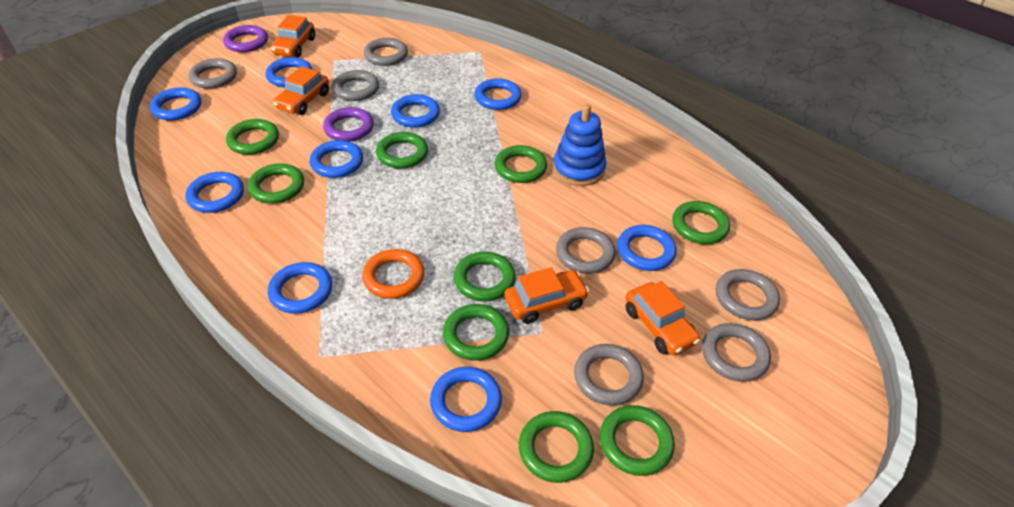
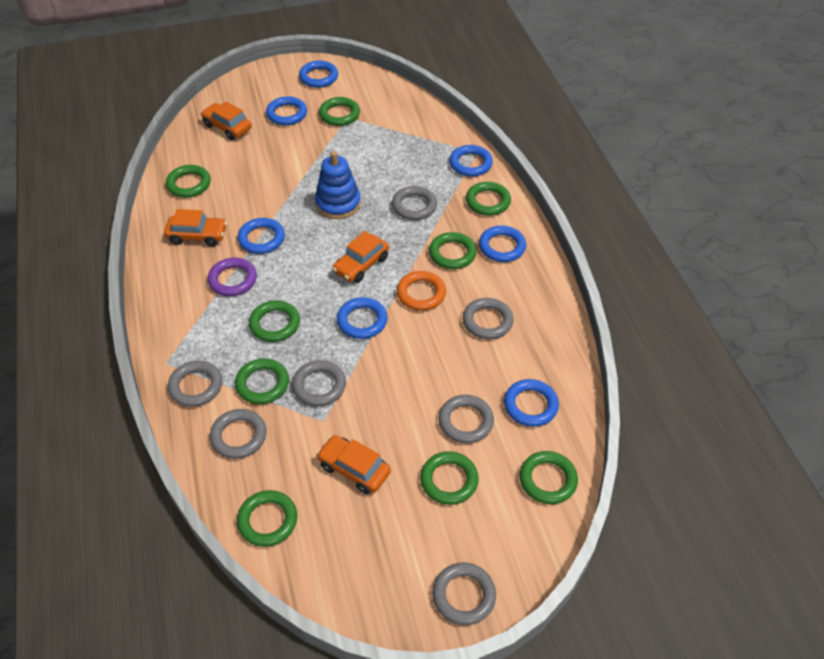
blue ring: 9 -> 7
purple ring: 2 -> 1

